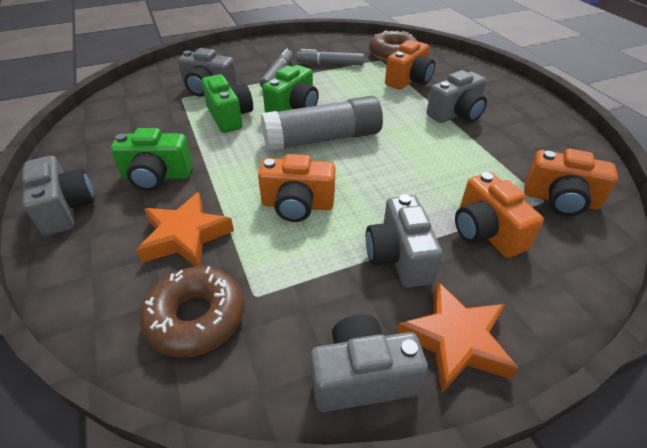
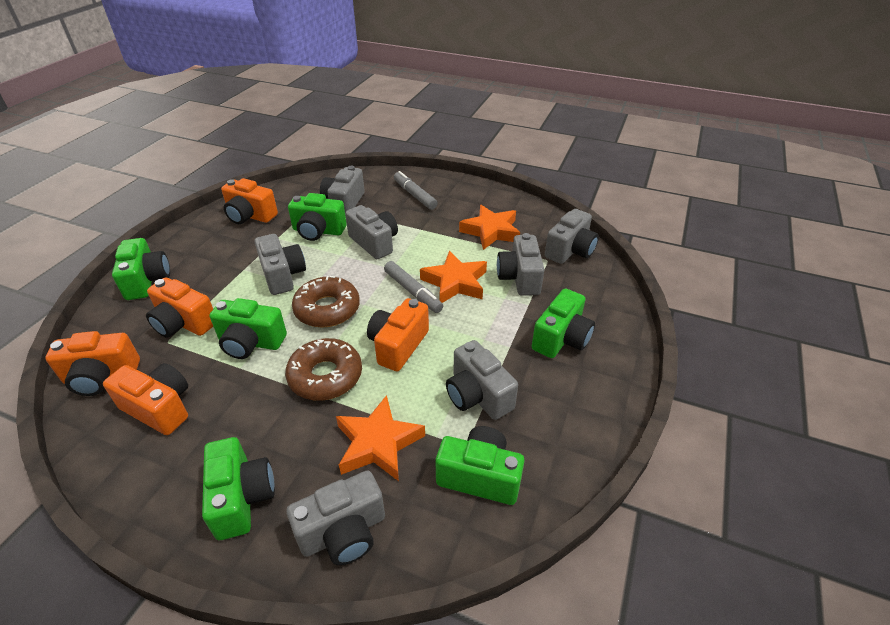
green camera: 3 -> 6
grey camera: 5 -> 7
grey glue stick: 1 -> 0
orange camera: 4 -> 5
orange star: 2 -> 3

